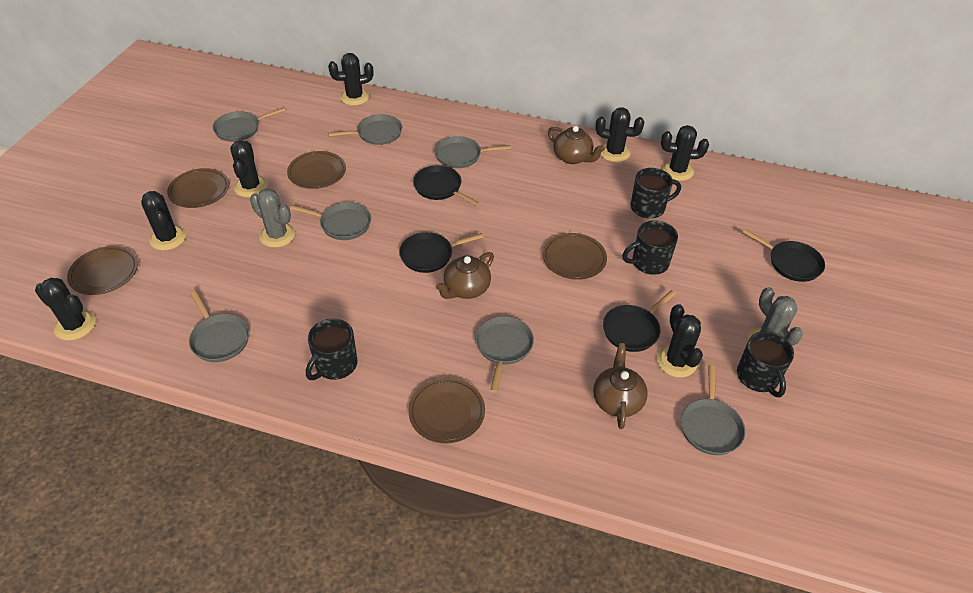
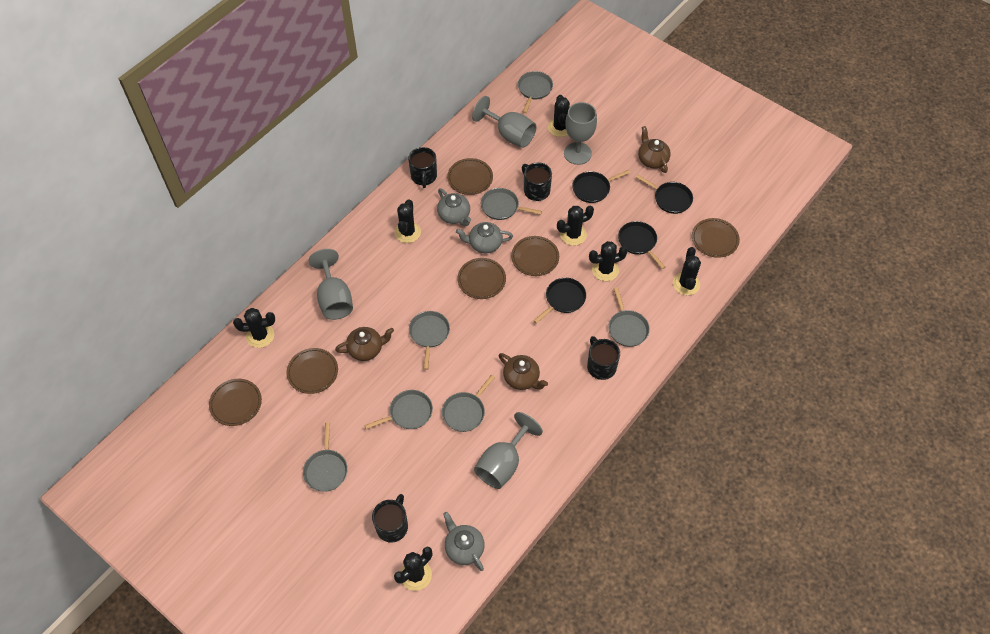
brown plate: 5 -> 6
grey cactus: 2 -> 0
grey goblet: 0 -> 4
grey teapot: 0 -> 3

